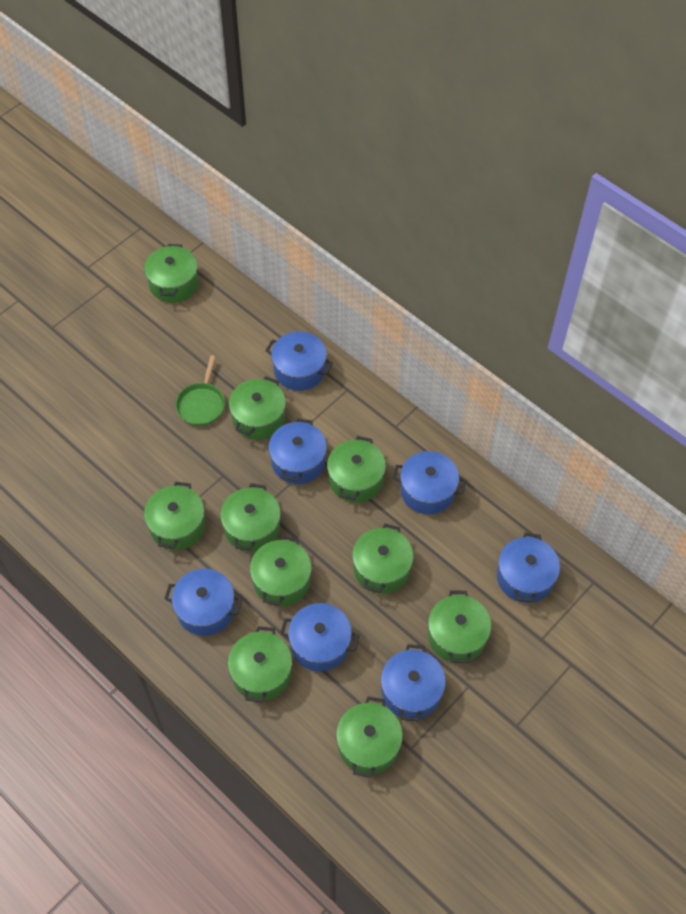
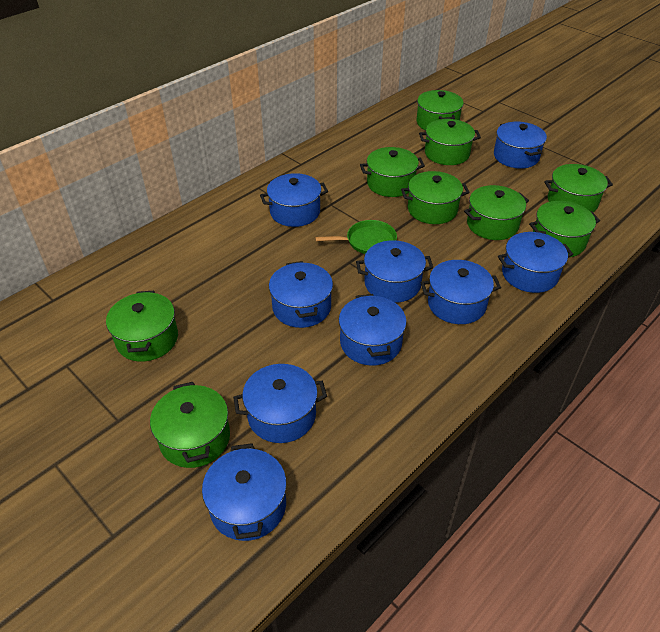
blue pot: 7 -> 9
green pot: 10 -> 9

